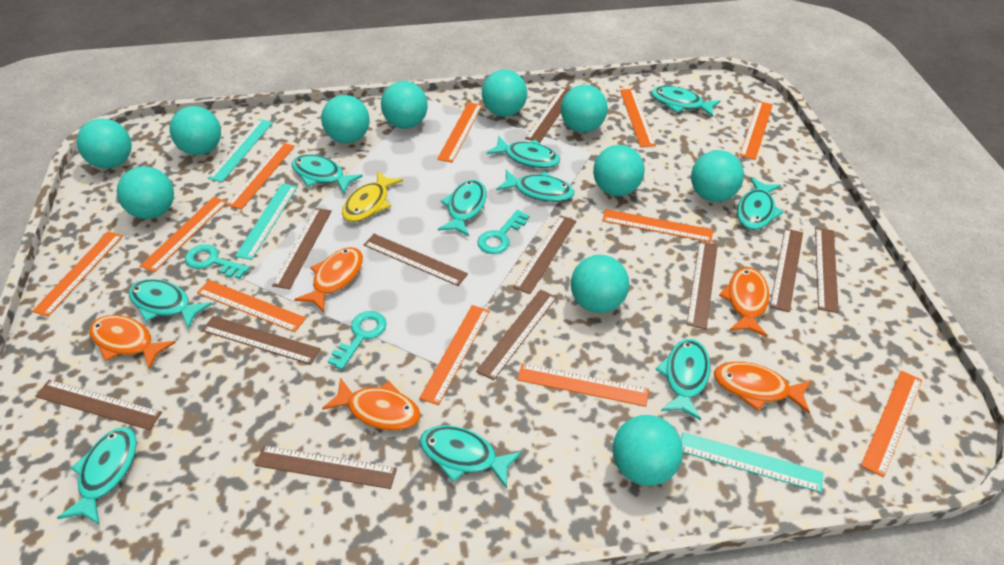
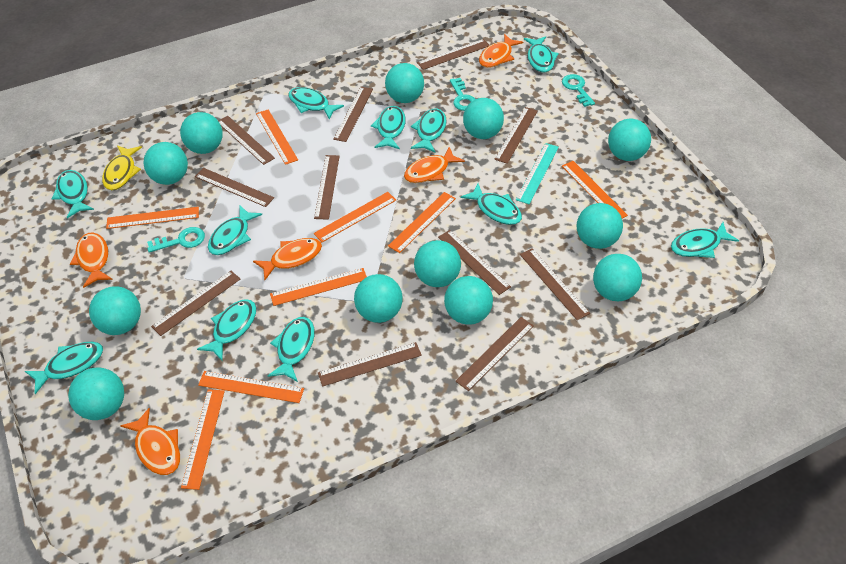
orange ruler: 11 -> 8
turquoise ball: 11 -> 12
turquoise fish: 10 -> 11
turquoise ruler: 3 -> 1

